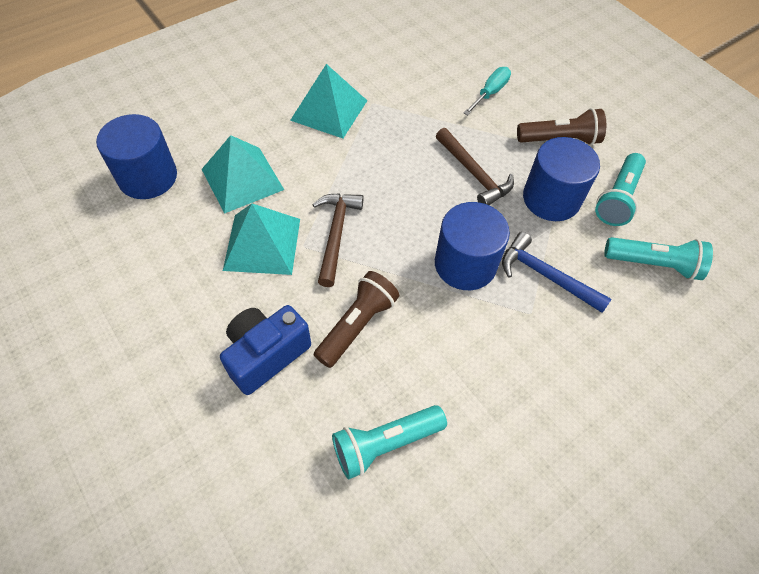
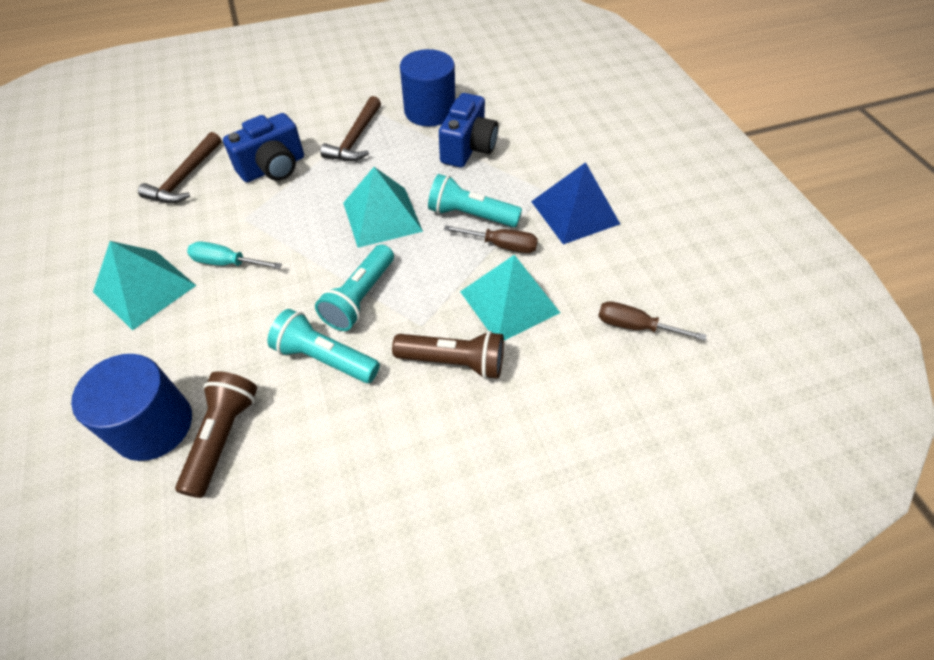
blue camera: 1 -> 2
blue cylinder: 3 -> 2
blue hammer: 1 -> 0
blue pyramid: 0 -> 1
brown screwdriver: 0 -> 2

